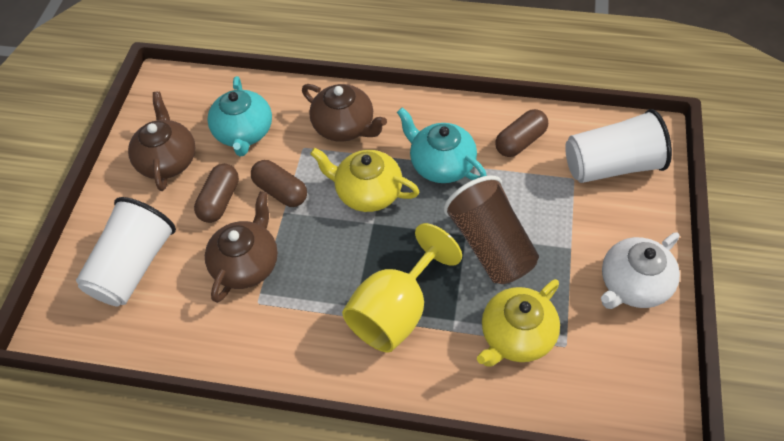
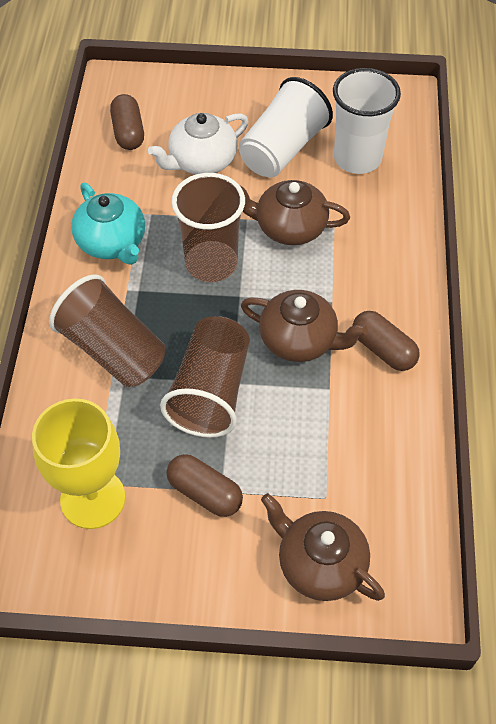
brown cup: 1 -> 3
turquoise teapot: 2 -> 1
yellow teapot: 2 -> 0

